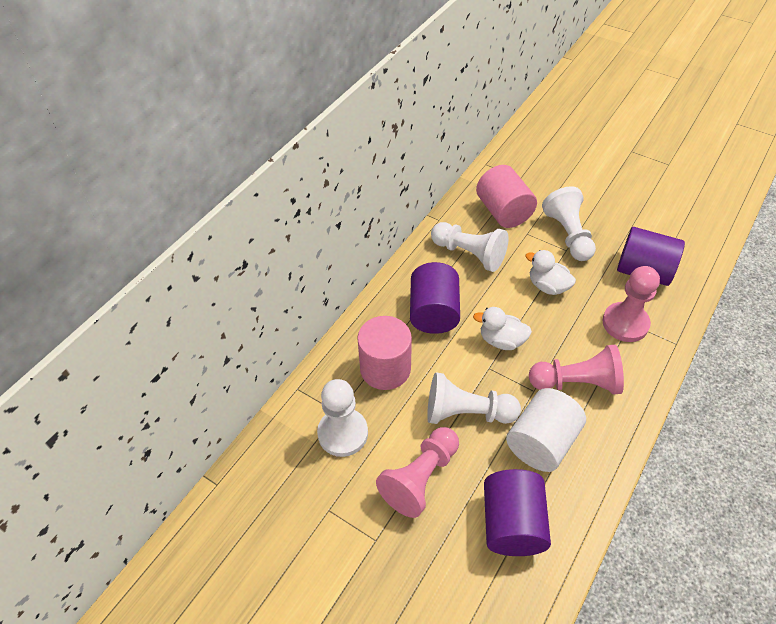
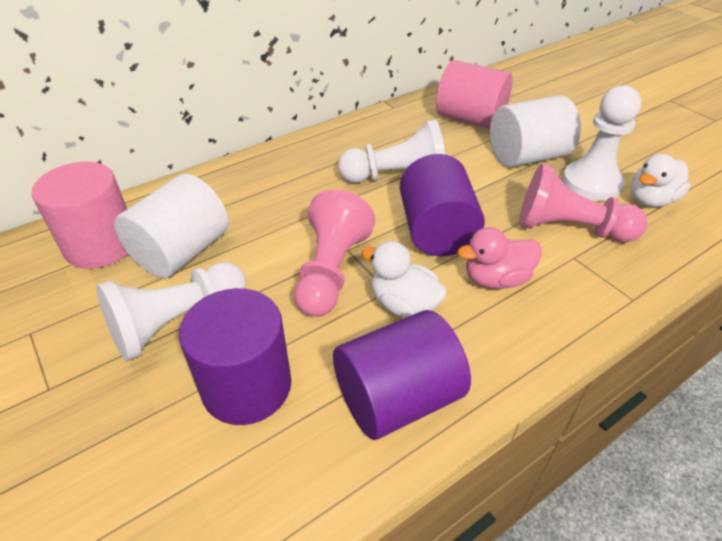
pink duck: 0 -> 1
pink pawn: 3 -> 2
white cylinder: 1 -> 2
white pawn: 4 -> 3

